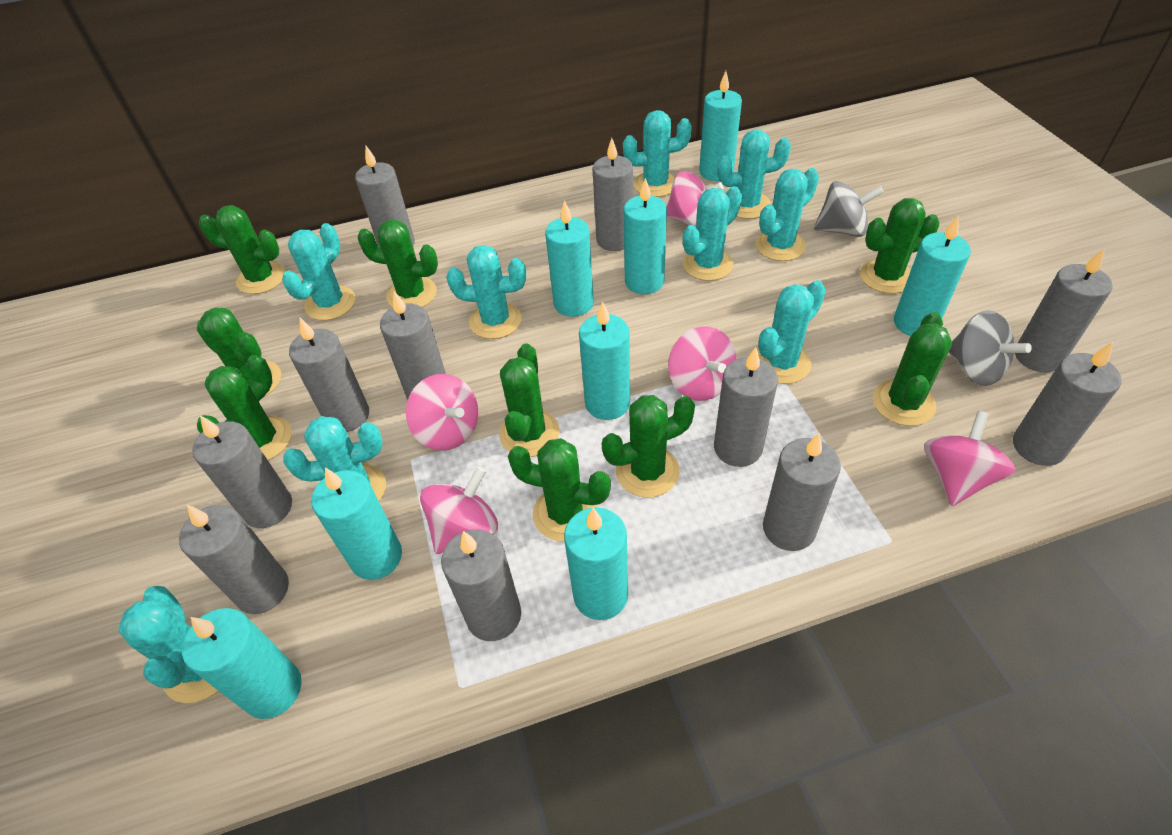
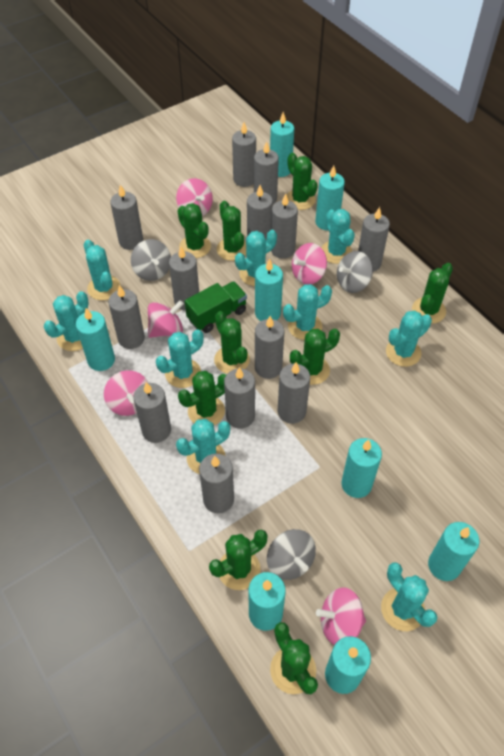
green truck: 0 -> 1
grey candle: 11 -> 13
grey spinning top: 2 -> 3

